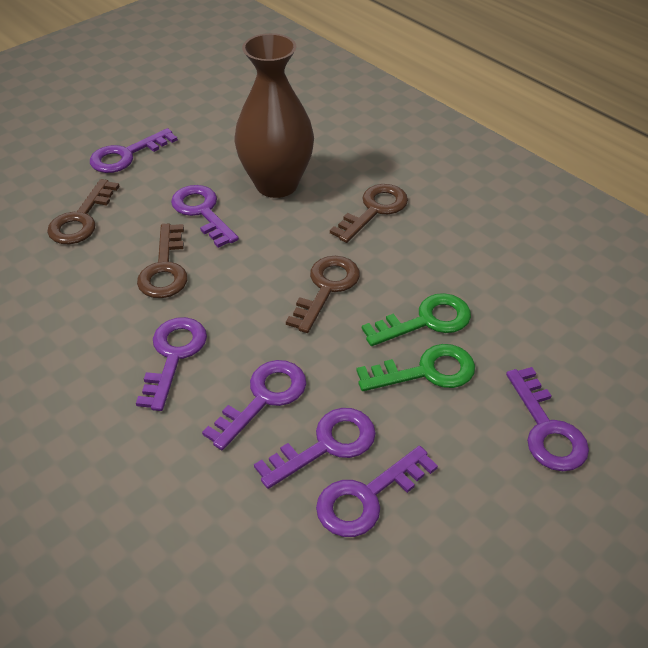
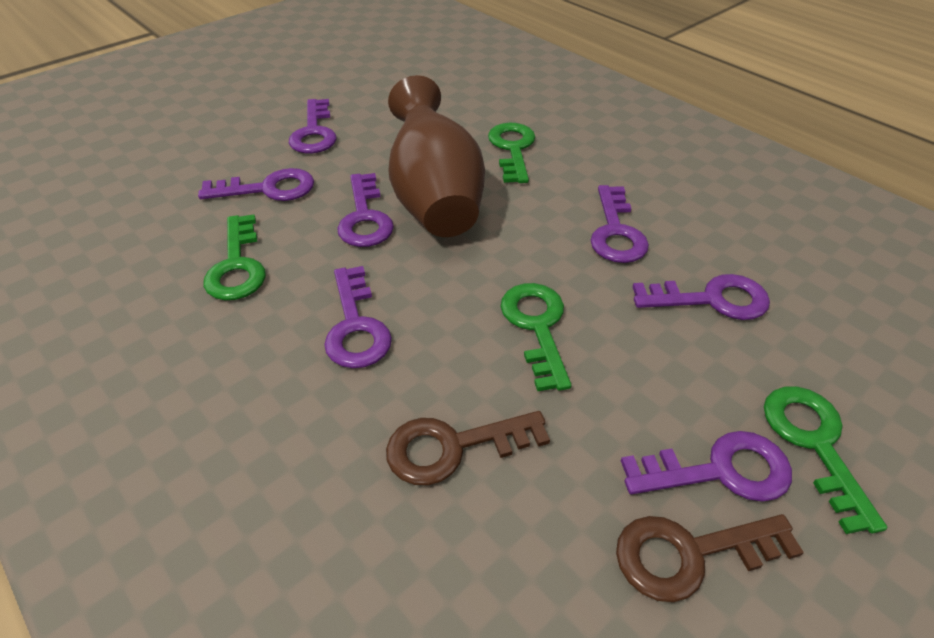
brown key: 4 -> 2
green key: 2 -> 4

